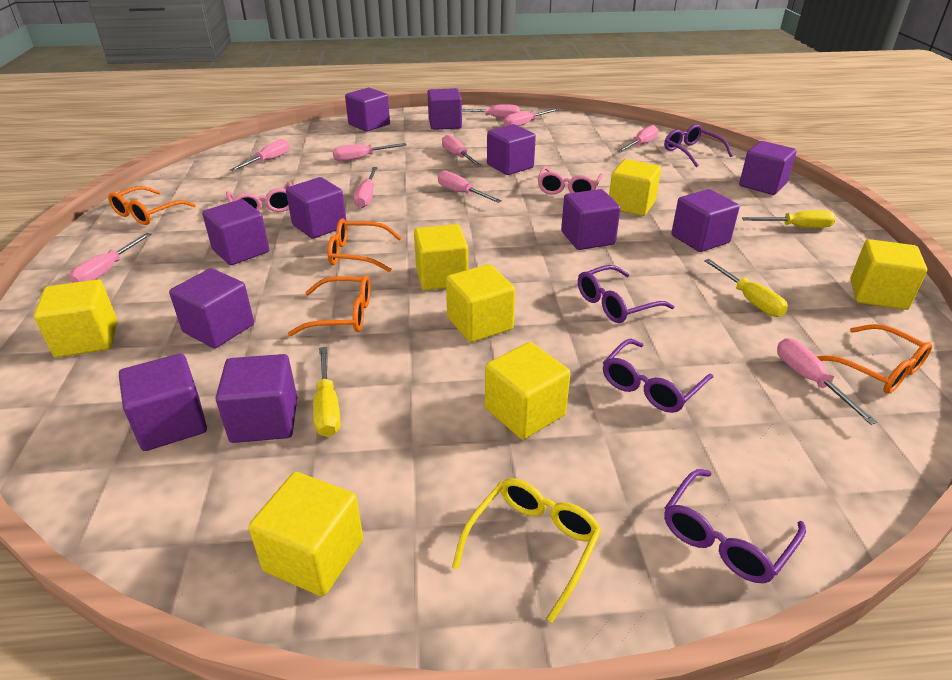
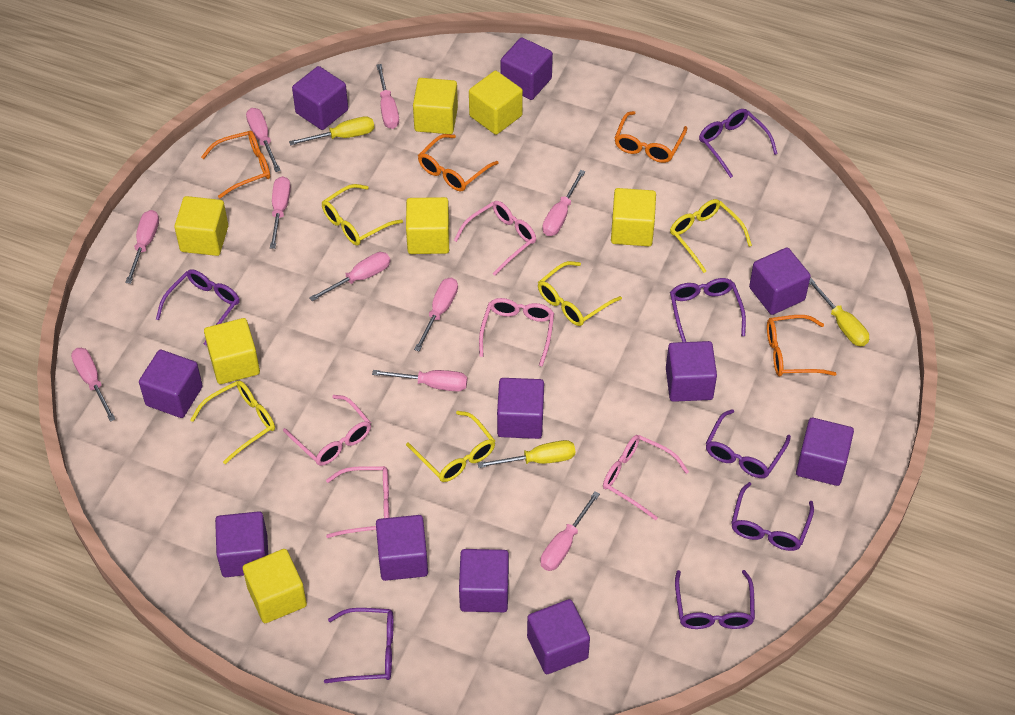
pink glasses: 2 -> 5
purple glasses: 4 -> 7
yellow glasses: 1 -> 5

